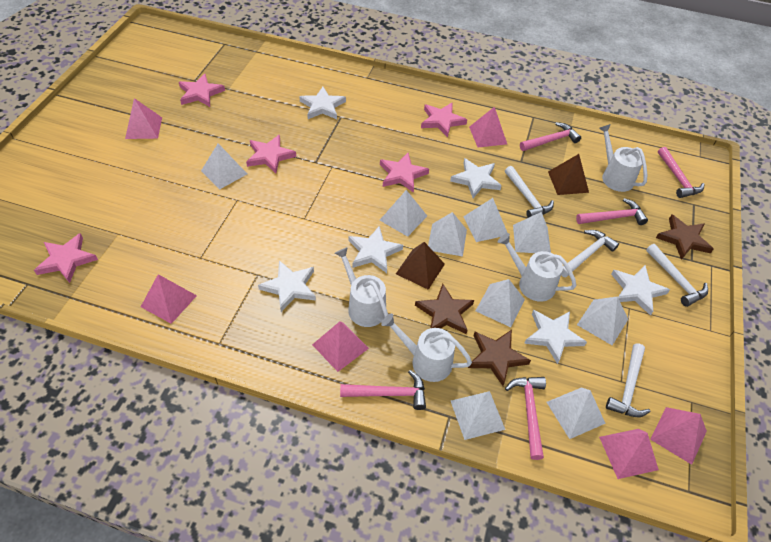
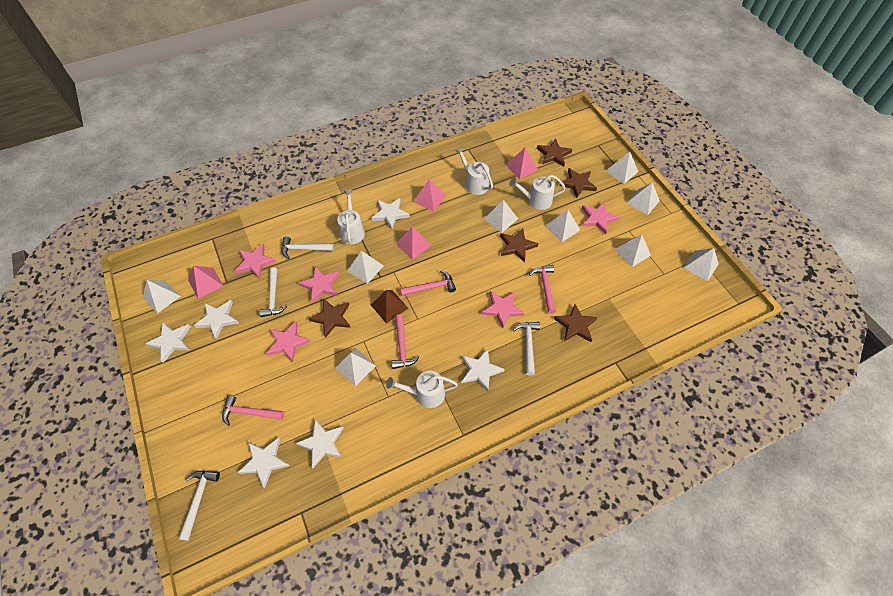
brown pyramid: 2 -> 1
brown star: 3 -> 5
pink hammer: 5 -> 4
pink pyramid: 6 -> 4

